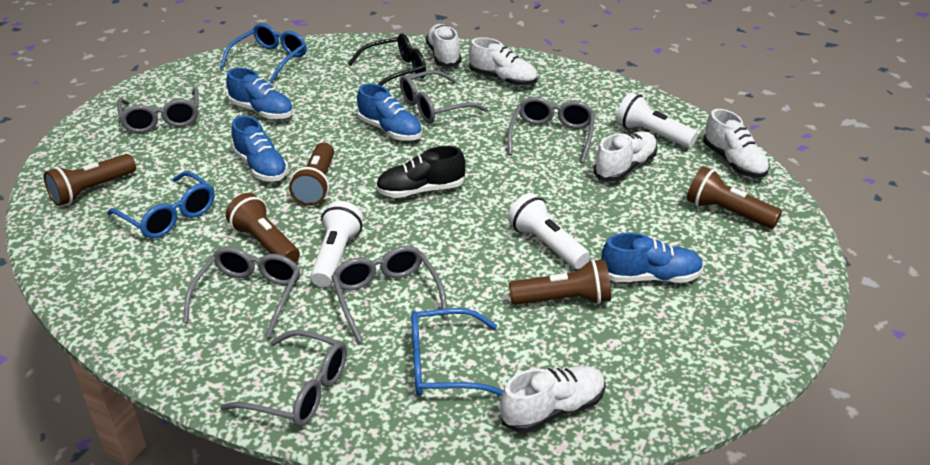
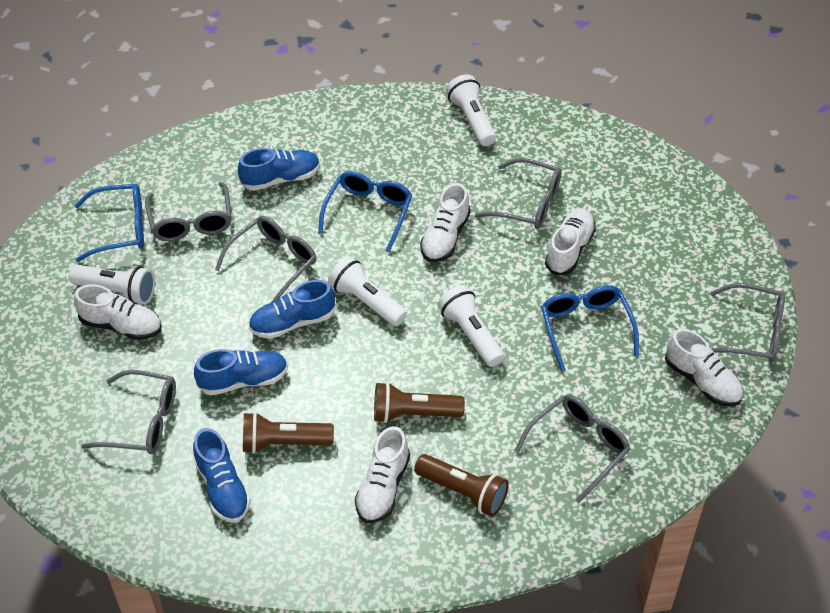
black glasses: 1 -> 0
black shoe: 1 -> 0
brown flashlight: 5 -> 3
white flashlight: 3 -> 4

